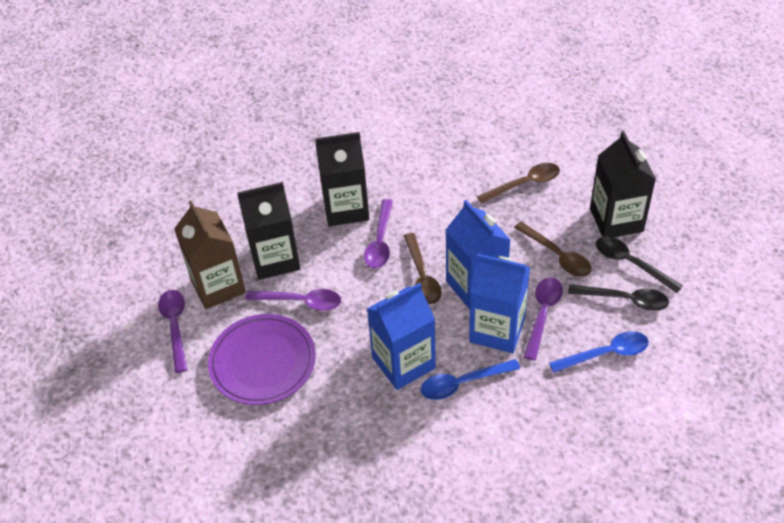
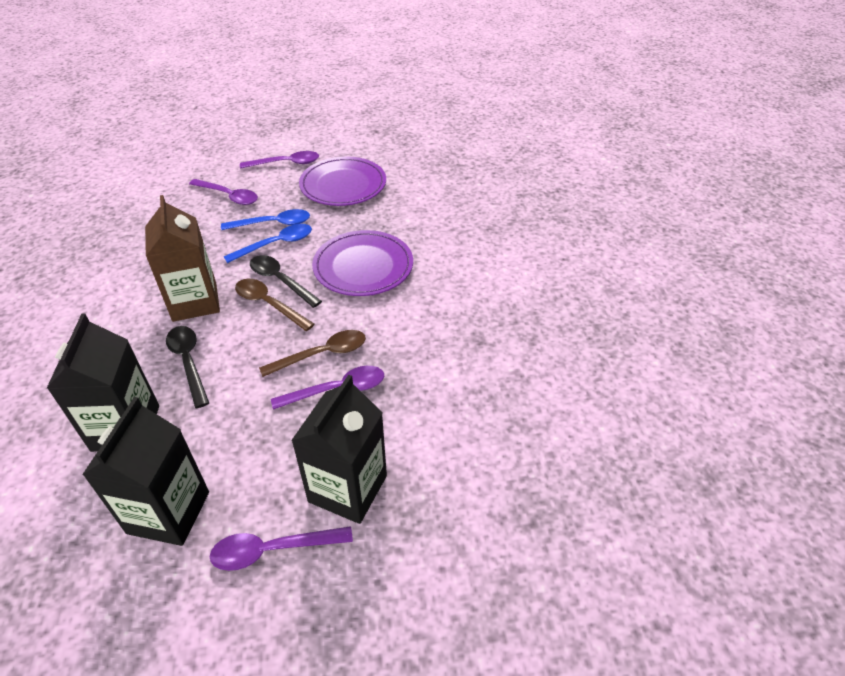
blue carton: 3 -> 0
brown spoon: 3 -> 2
purple plate: 1 -> 2

